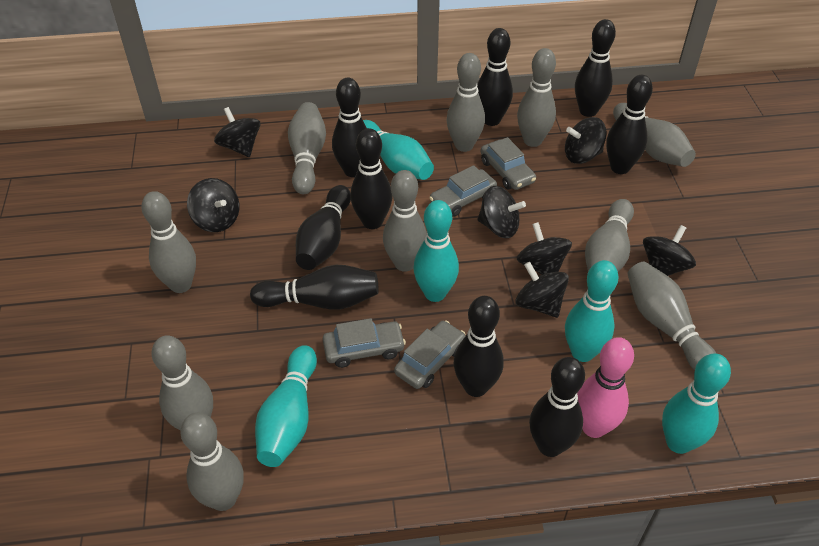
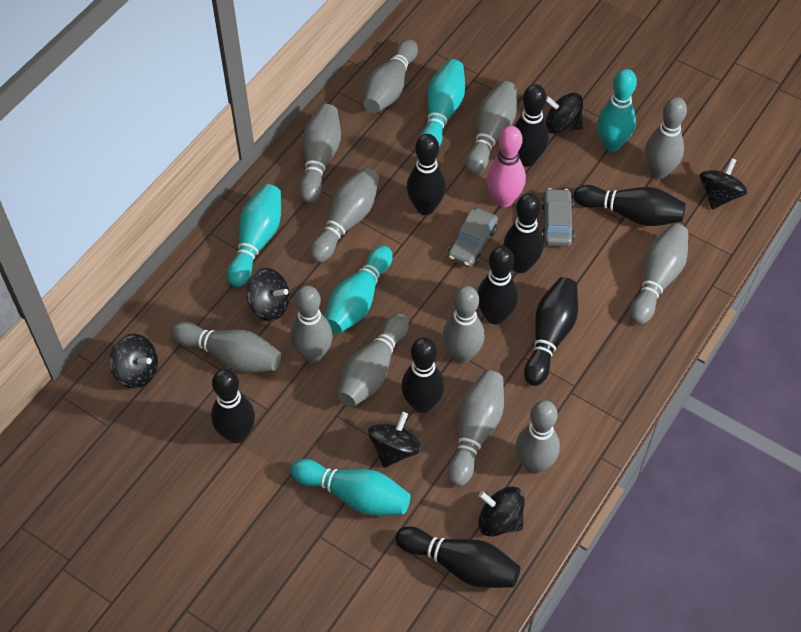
black spinning top: 7 -> 6
grey bowling pin: 10 -> 12
grey car: 4 -> 2

